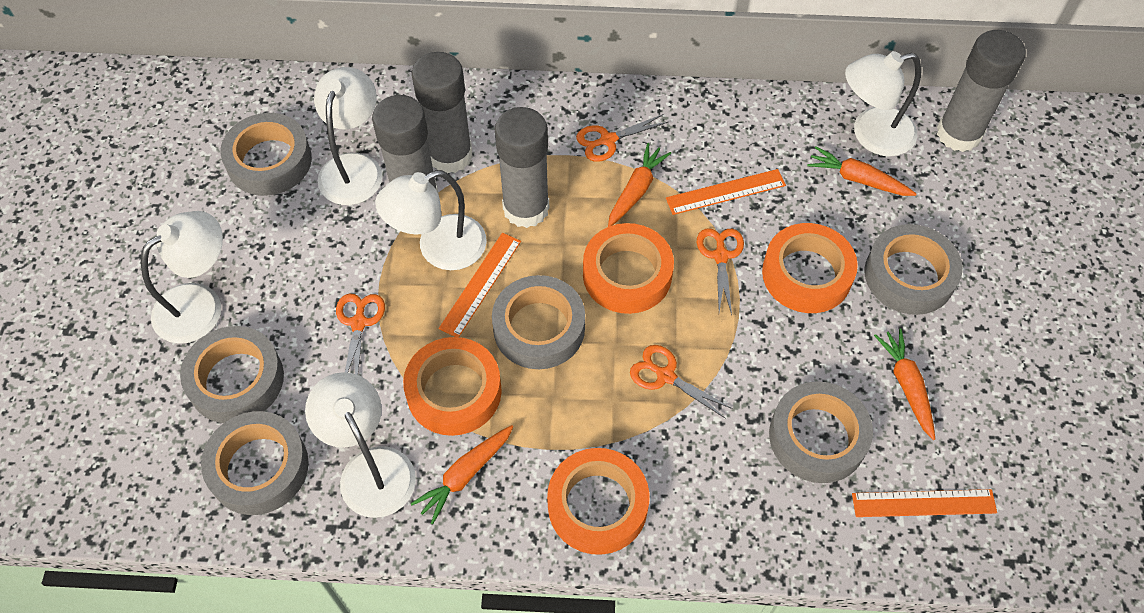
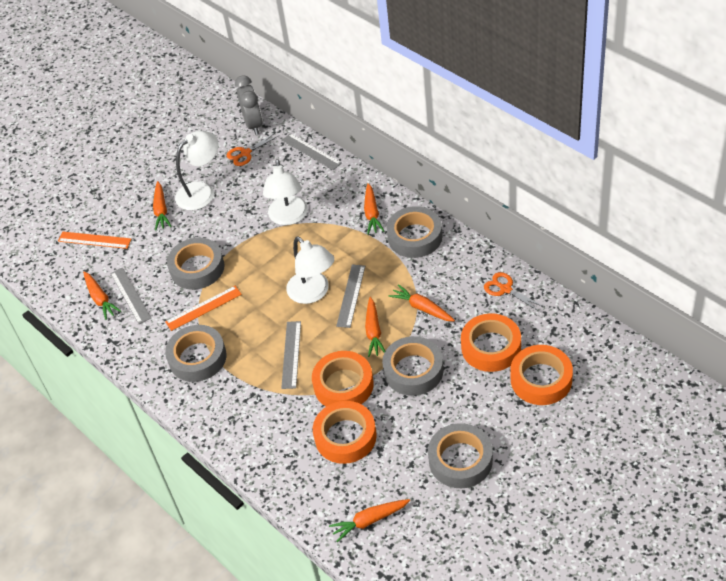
grey clock: 0 -> 1
grey glue stick: 4 -> 0
grey ruler: 0 -> 4
grey tape: 6 -> 5
orange carrot: 4 -> 6
orange ruler: 3 -> 2
orange scissors: 4 -> 2
white lamp: 5 -> 3

